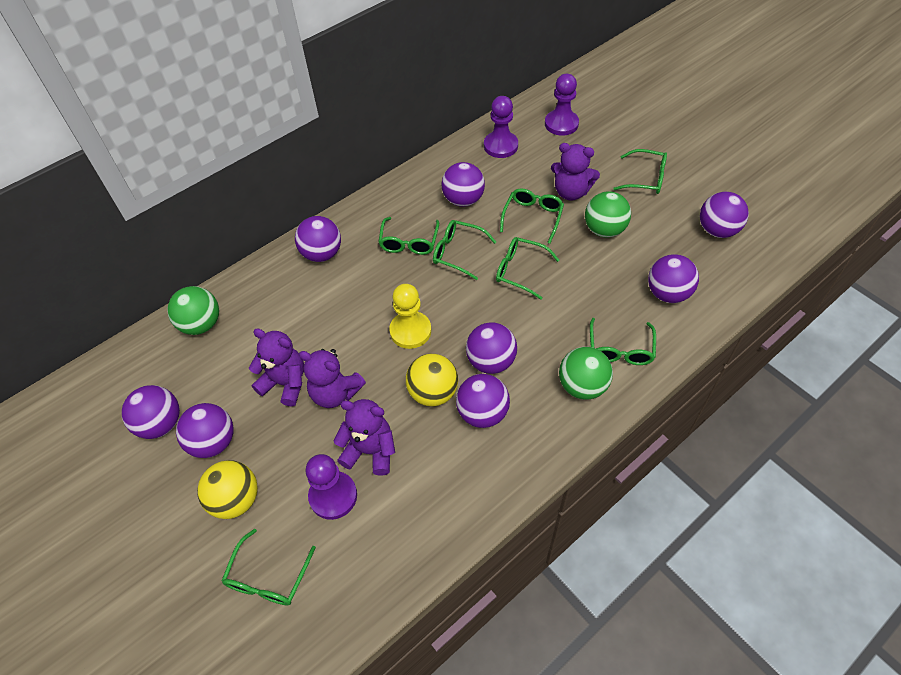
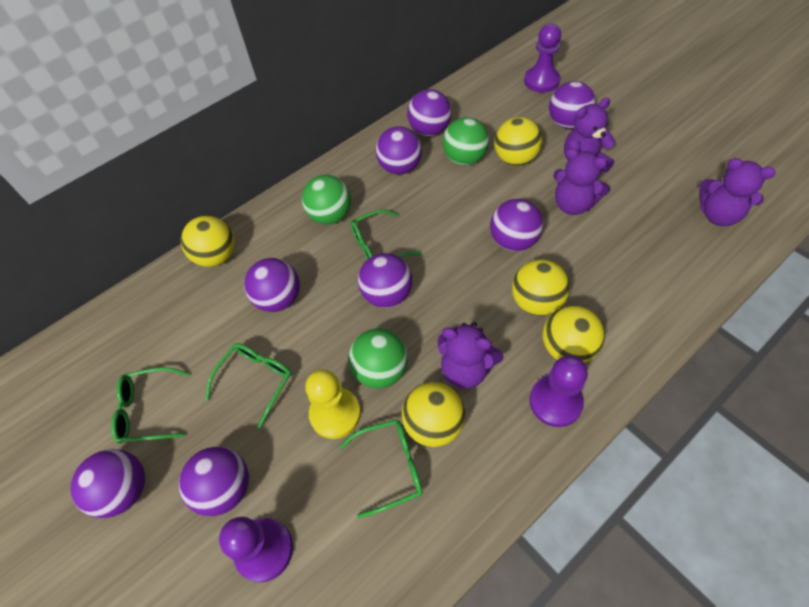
green glasses: 7 -> 4
yellow ball: 2 -> 5

